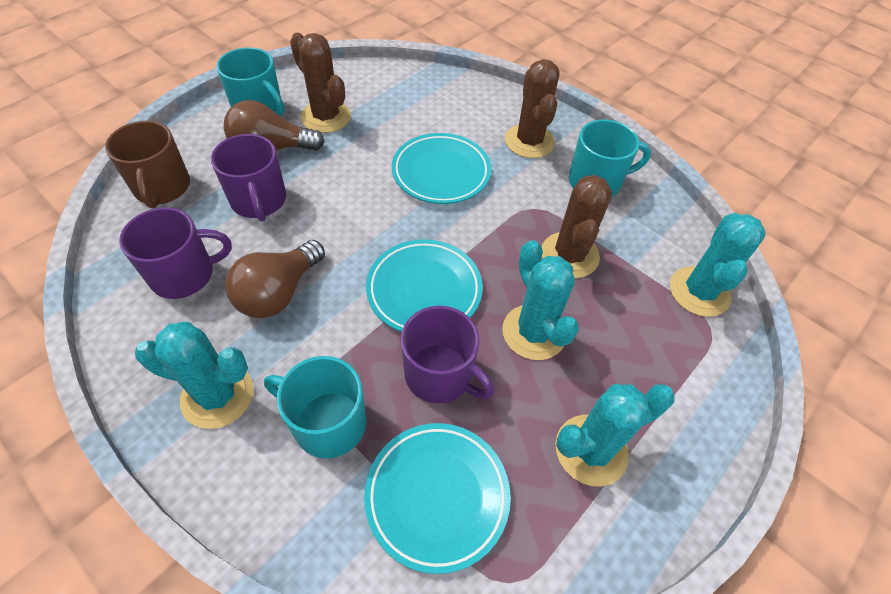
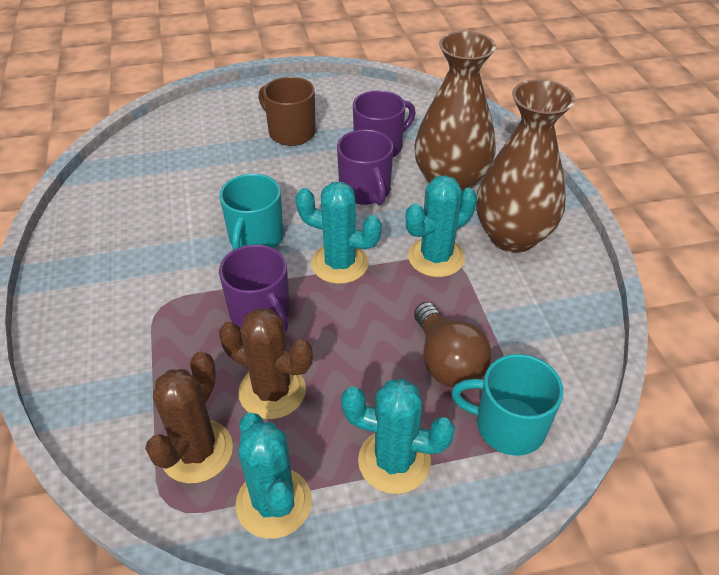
brown cactus: 3 -> 2
brown light bulb: 2 -> 1
brown vase: 0 -> 2
turquoise mug: 3 -> 2
turquoise plate: 3 -> 0

